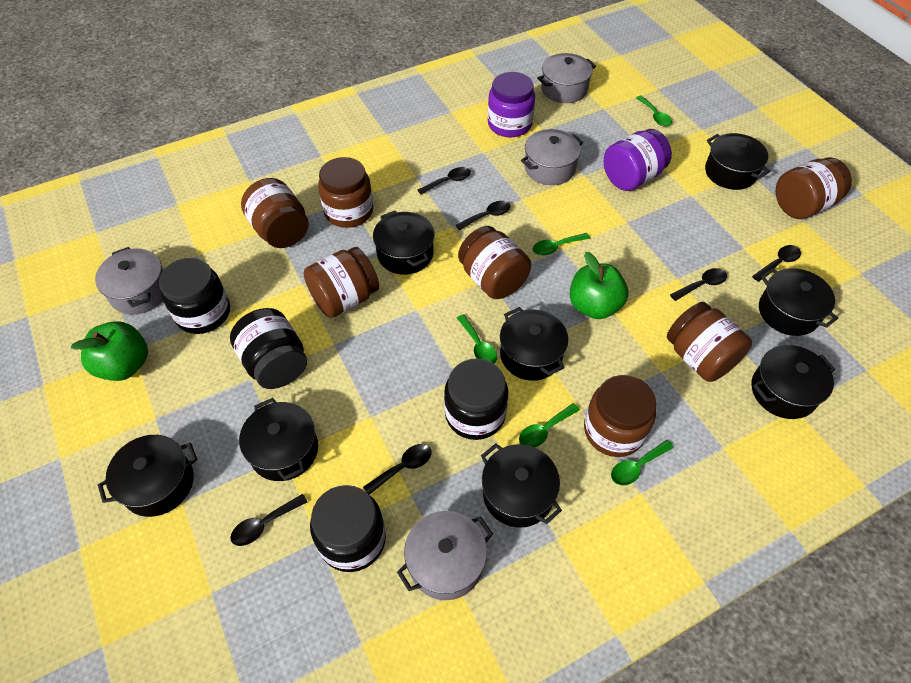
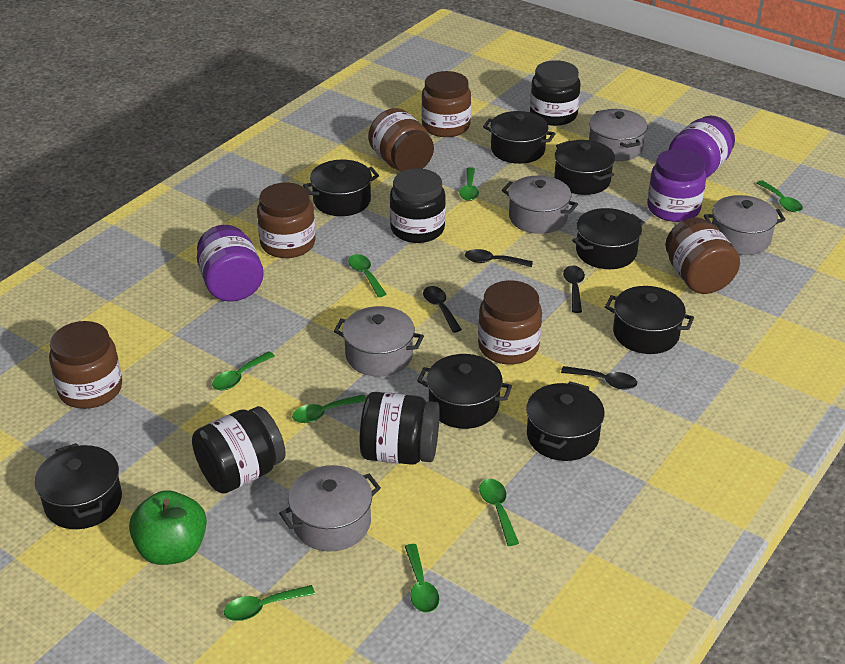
black spoon: 6 -> 4
brown jar: 7 -> 6
green apple: 2 -> 1
green spoon: 5 -> 8
grey pot: 4 -> 5
purple jar: 2 -> 3

